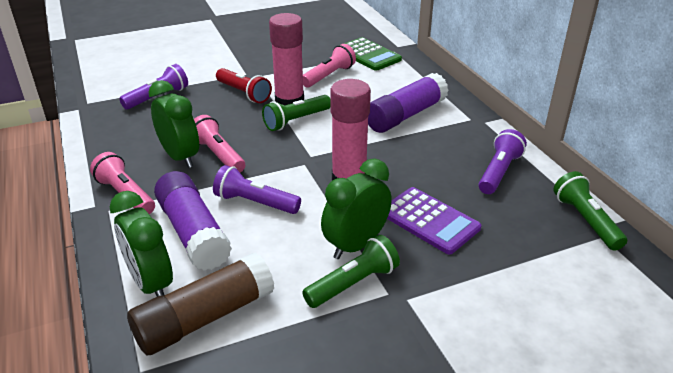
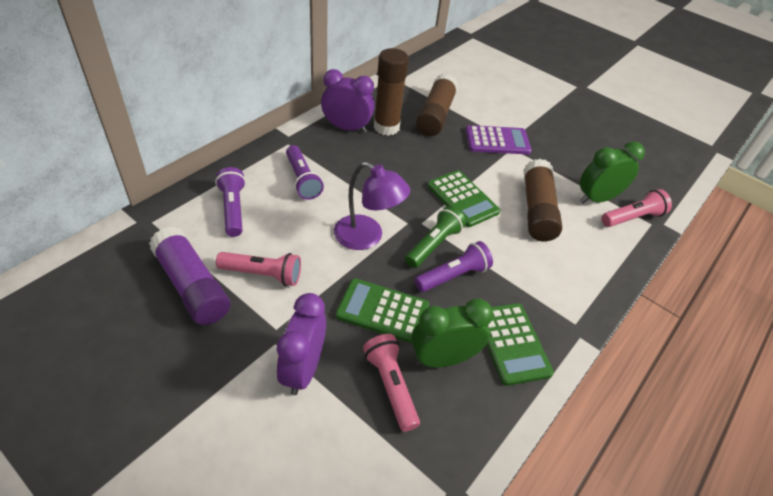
brown glue stick: 1 -> 3
green calculator: 1 -> 3
green clock: 3 -> 2
green flashlight: 3 -> 1
pink glue stick: 2 -> 0
purple clock: 0 -> 2
purple glue stick: 2 -> 1
purple lamp: 0 -> 1
red flashlight: 1 -> 0

